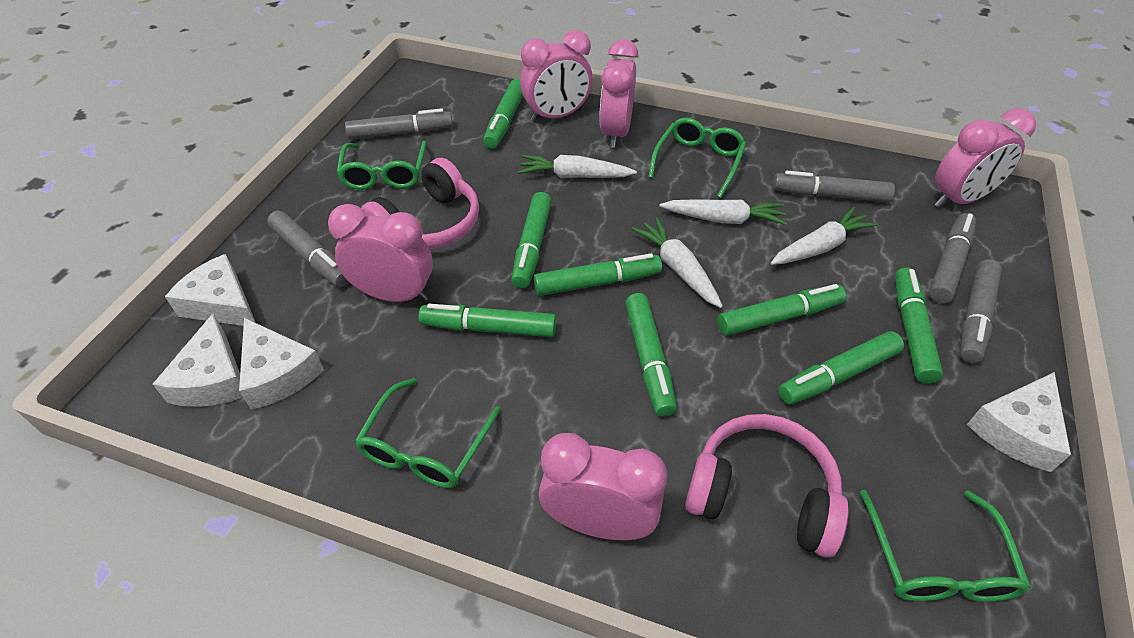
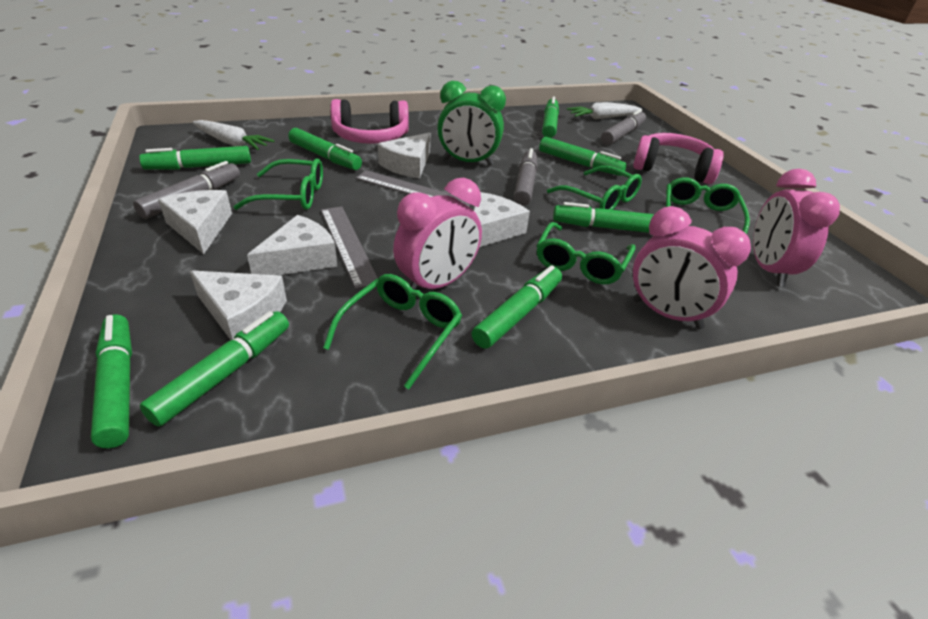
green clock: 0 -> 1
green glasses: 4 -> 5
grey marker: 5 -> 3
grey ruler: 0 -> 2
pink clock: 5 -> 3
white carrot: 4 -> 2
white cheese: 4 -> 5

